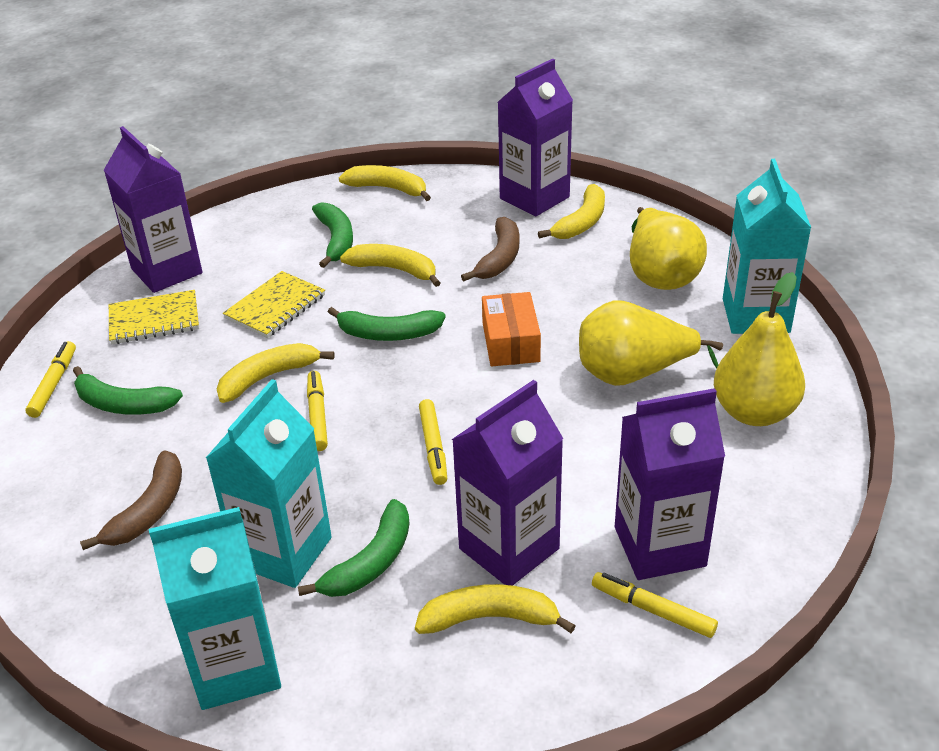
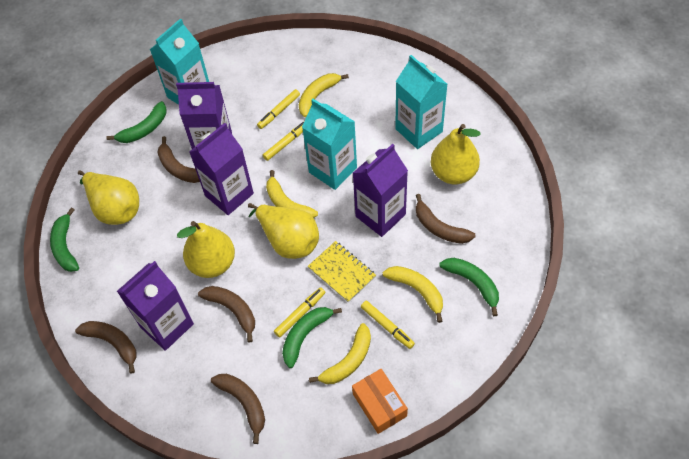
brown banana: 2 -> 5
yellow banana: 5 -> 4
yellow notebook: 2 -> 1
yellow pear: 3 -> 4

